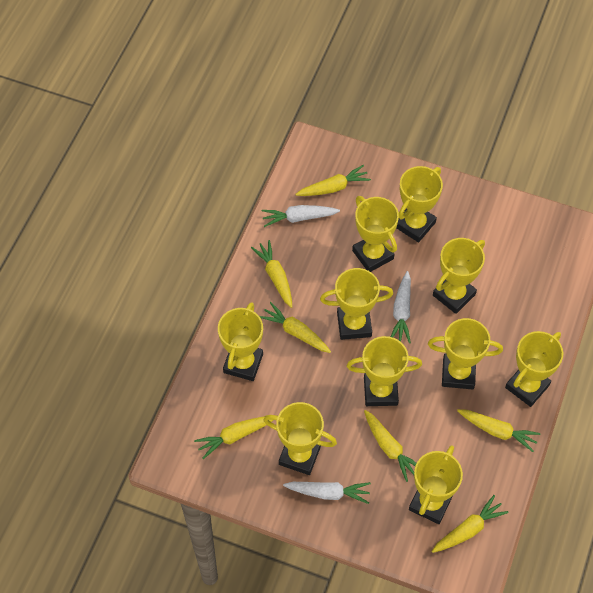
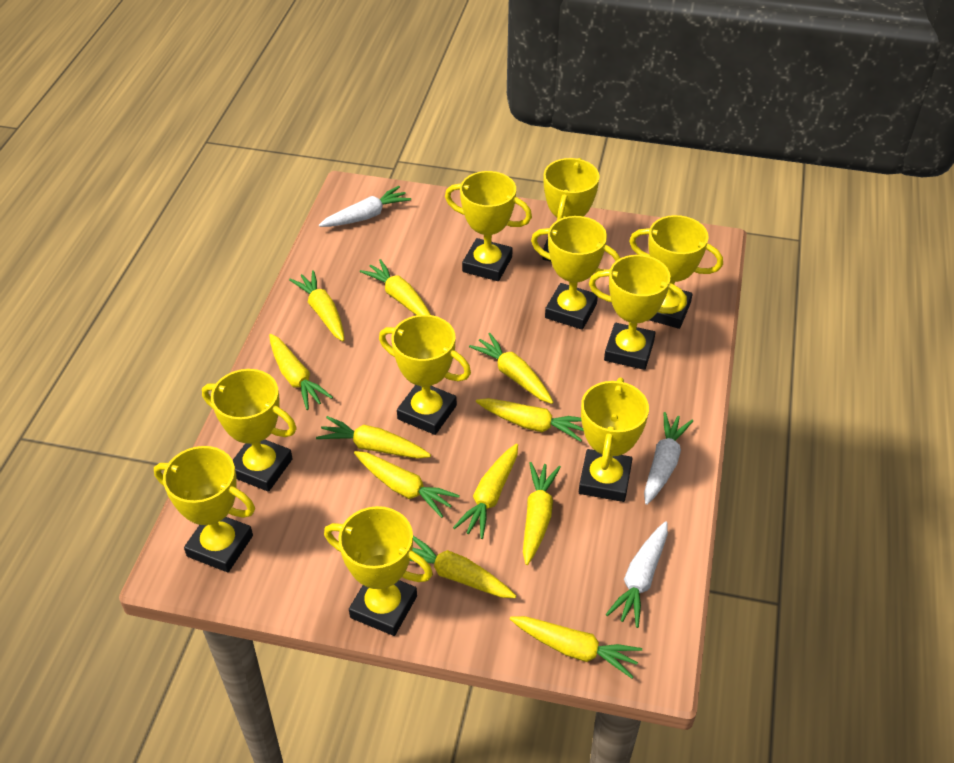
yellow carrot: 7 -> 11

